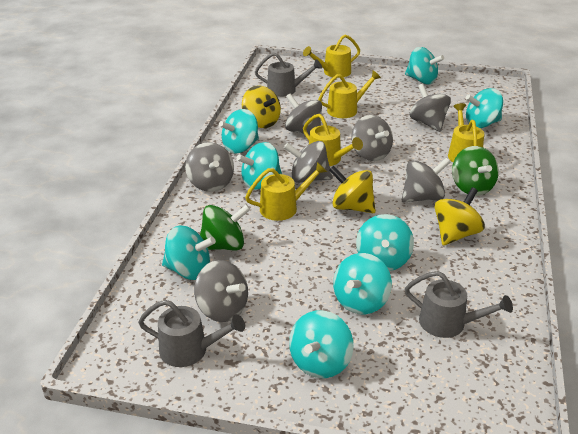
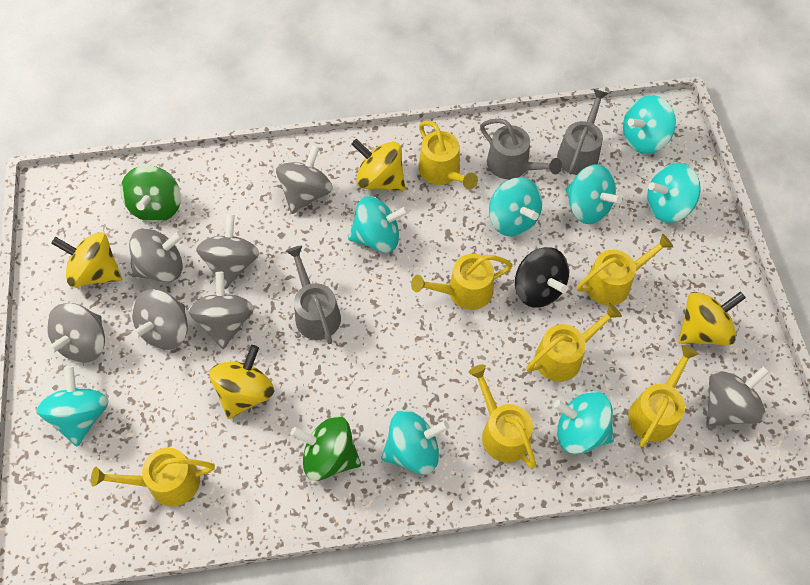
black spinning top: 0 -> 1
yellow spinning top: 3 -> 4
yellow watering can: 5 -> 7

